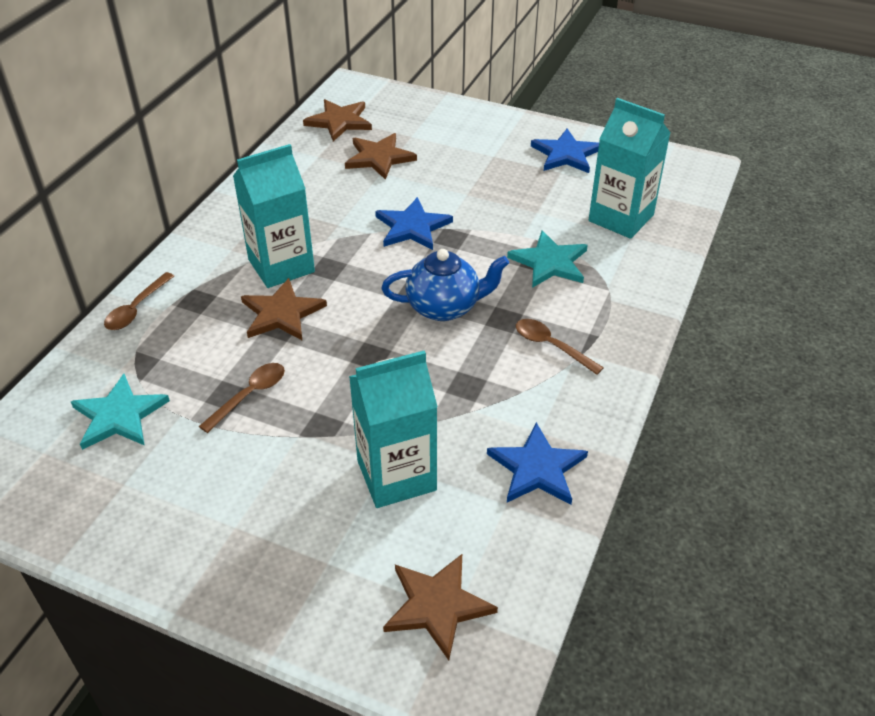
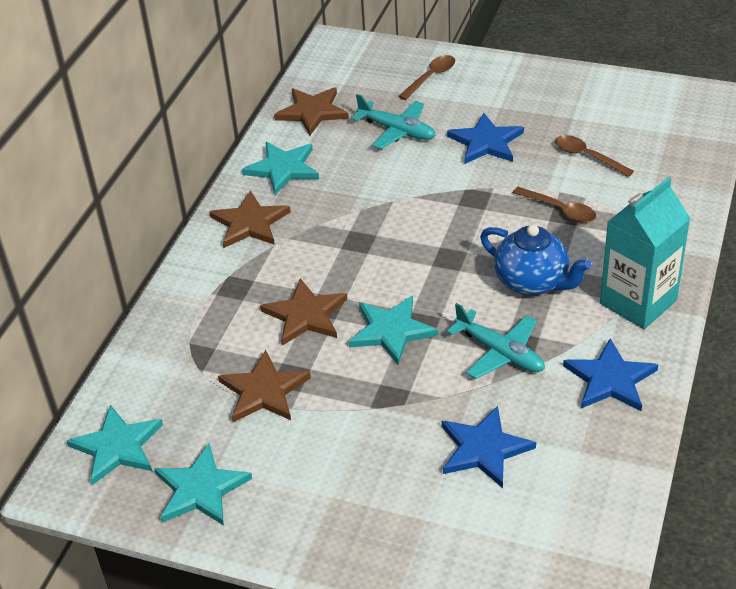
turquoise carton: 3 -> 1
turquoise plane: 0 -> 2
turquoise star: 2 -> 4

